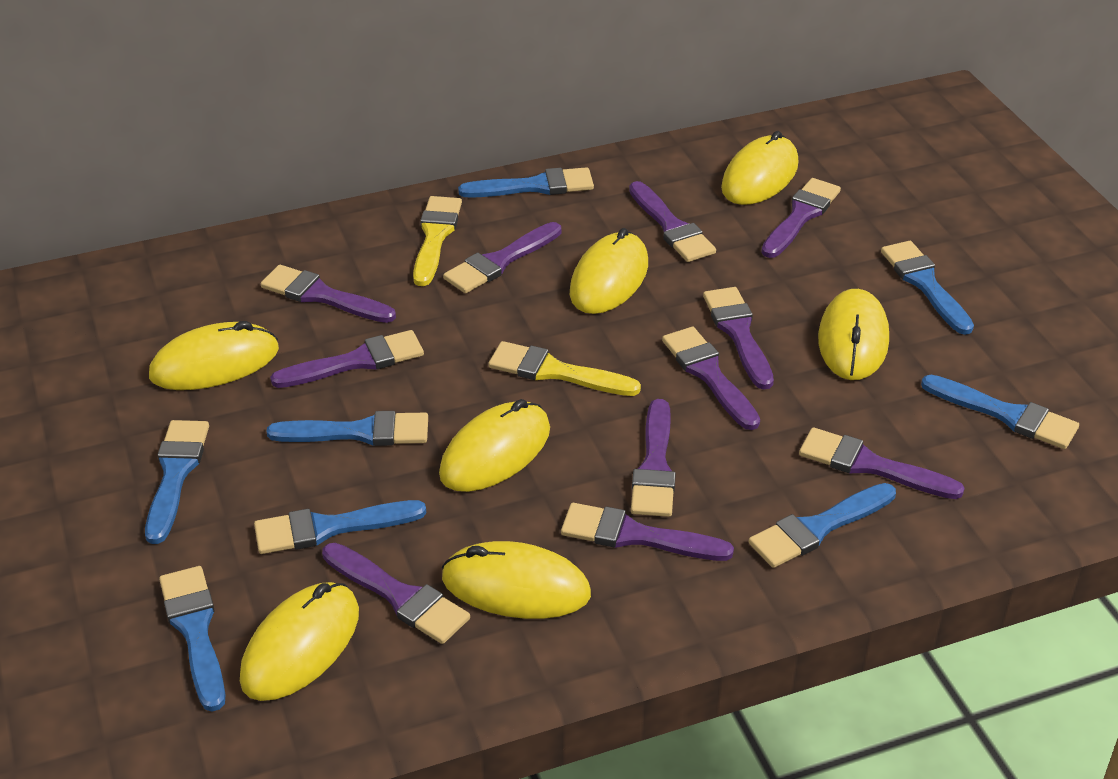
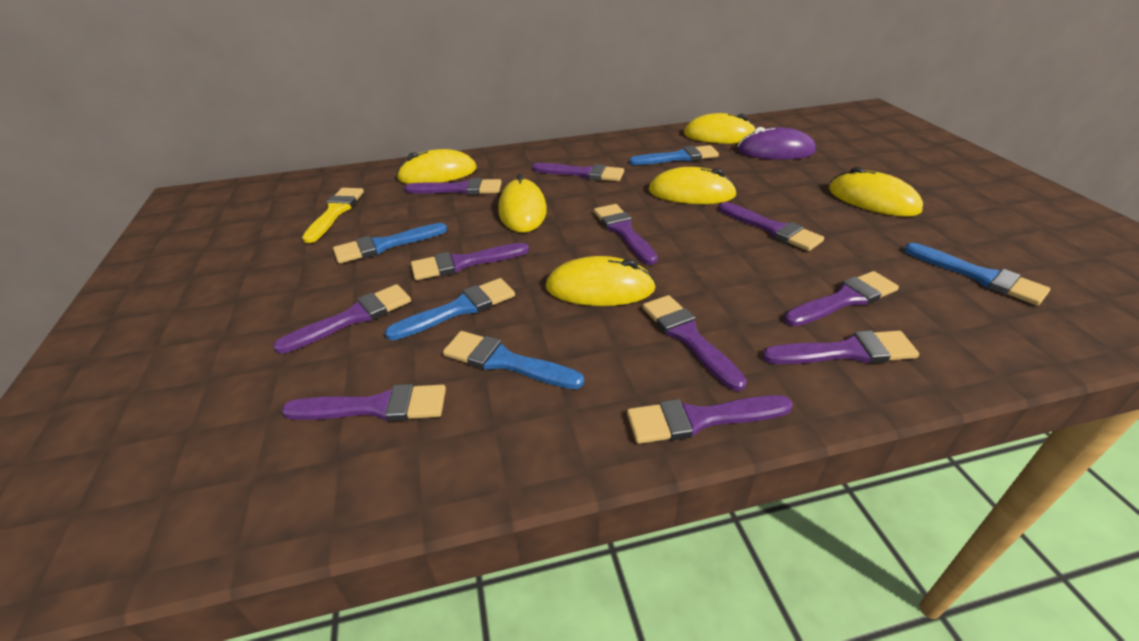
blue brush: 8 -> 5
purple mouse: 0 -> 1
yellow brush: 2 -> 1
yellow mouse: 7 -> 6

